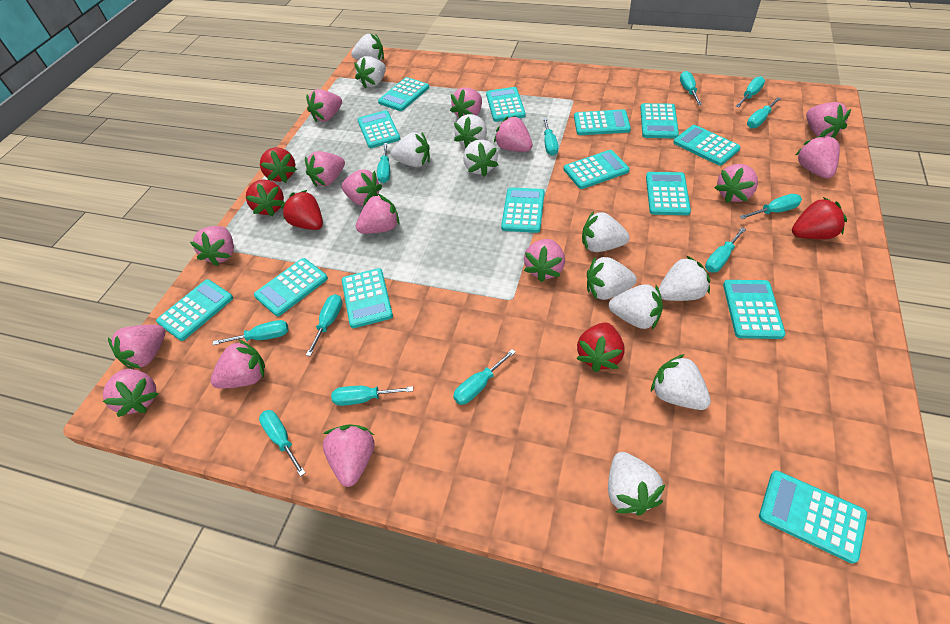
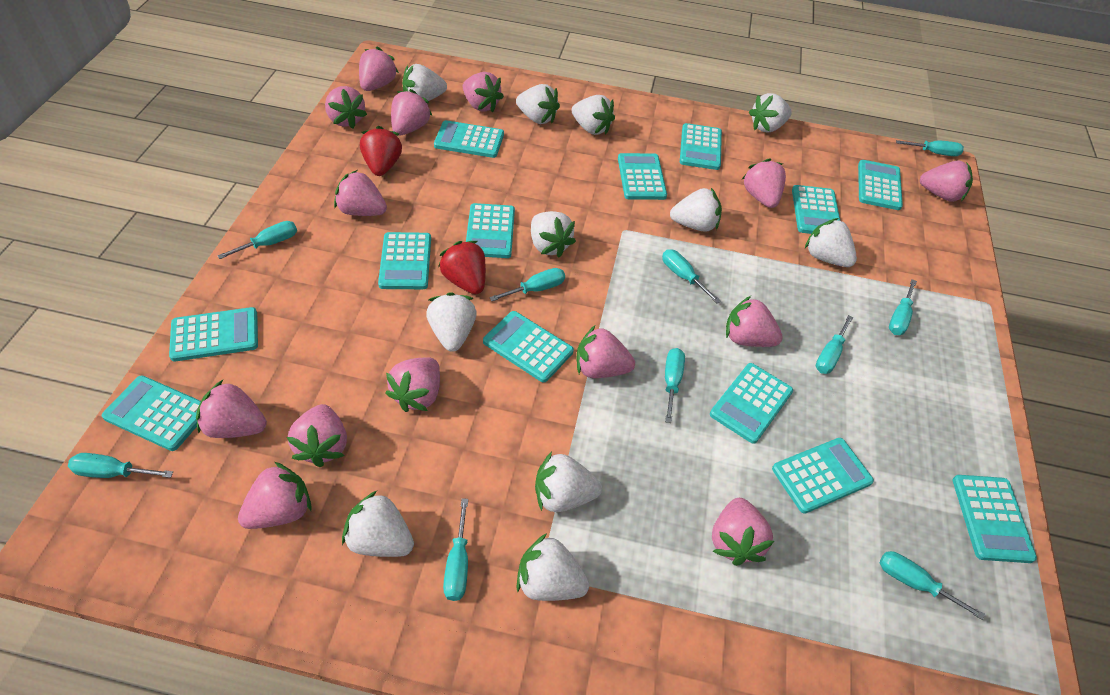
pink strawberry: 15 -> 14
red strawberry: 5 -> 2
turquoise calculator: 14 -> 13
turquoise screwdriver: 12 -> 10

